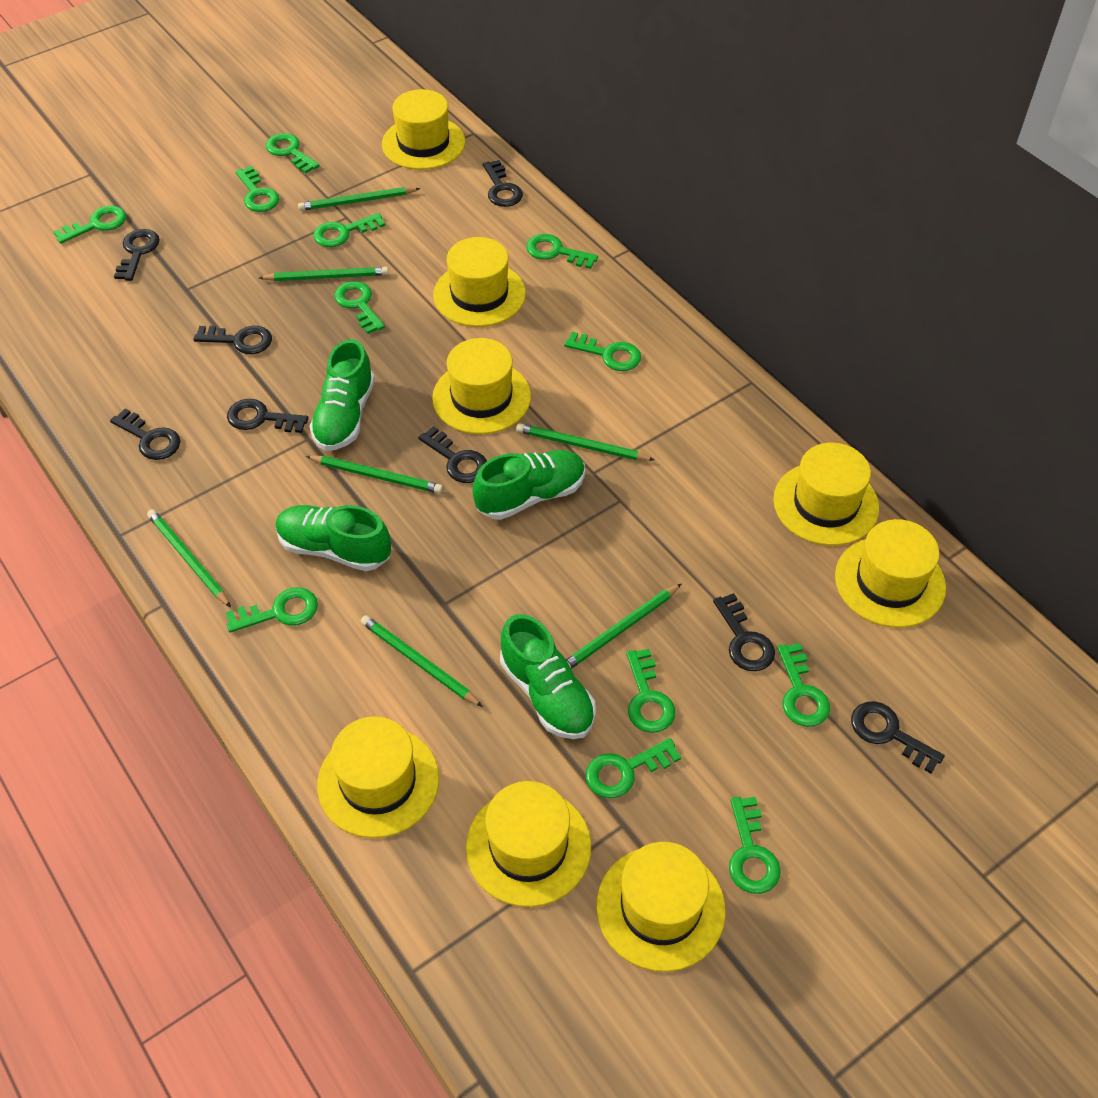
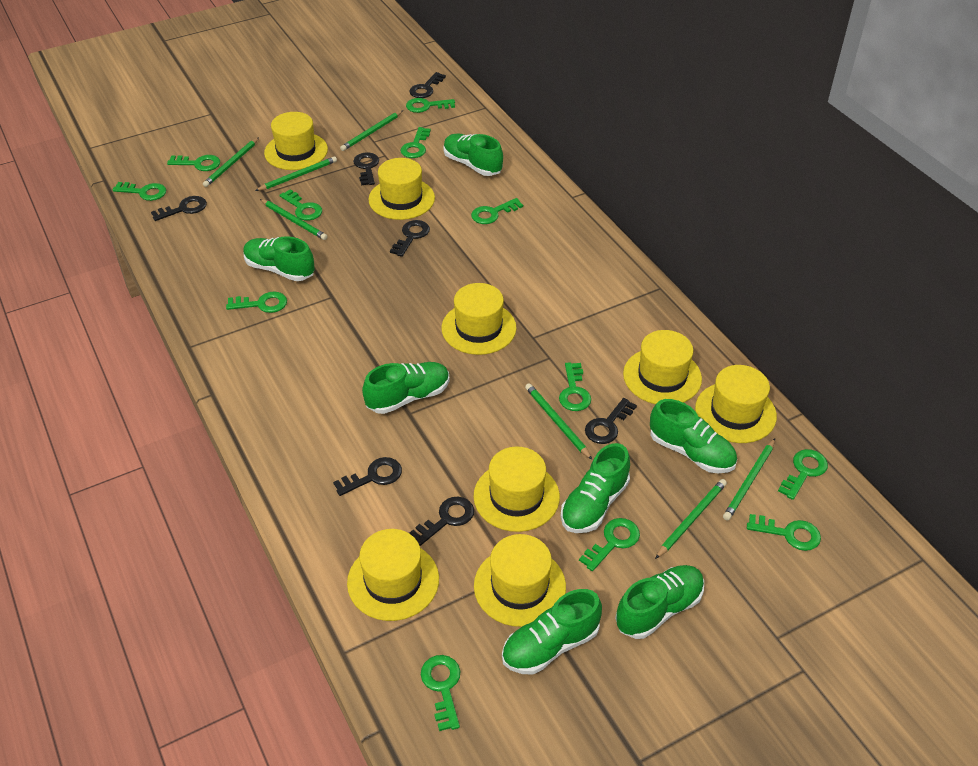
black key: 8 -> 7
green shoe: 4 -> 7

